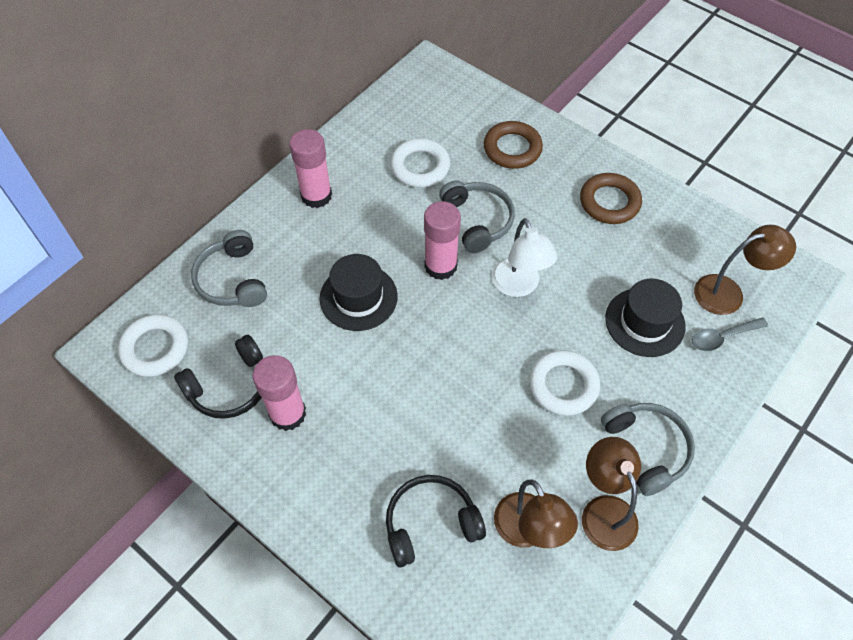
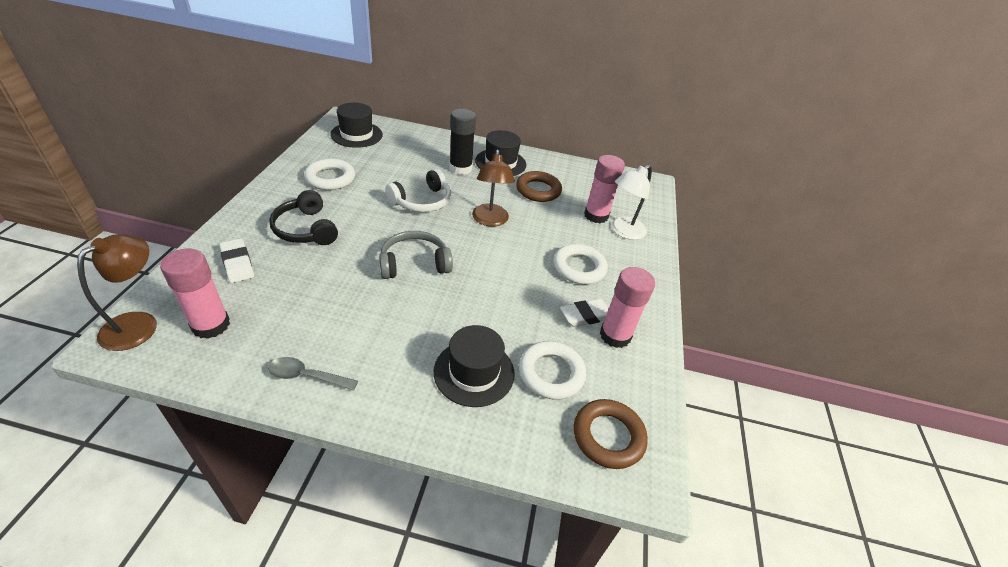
black glue stick: 0 -> 1
black hat: 2 -> 3
black headphones: 2 -> 1
brown lamp: 3 -> 2
grey headphones: 3 -> 1
white eraser: 0 -> 2
white headphones: 0 -> 1

